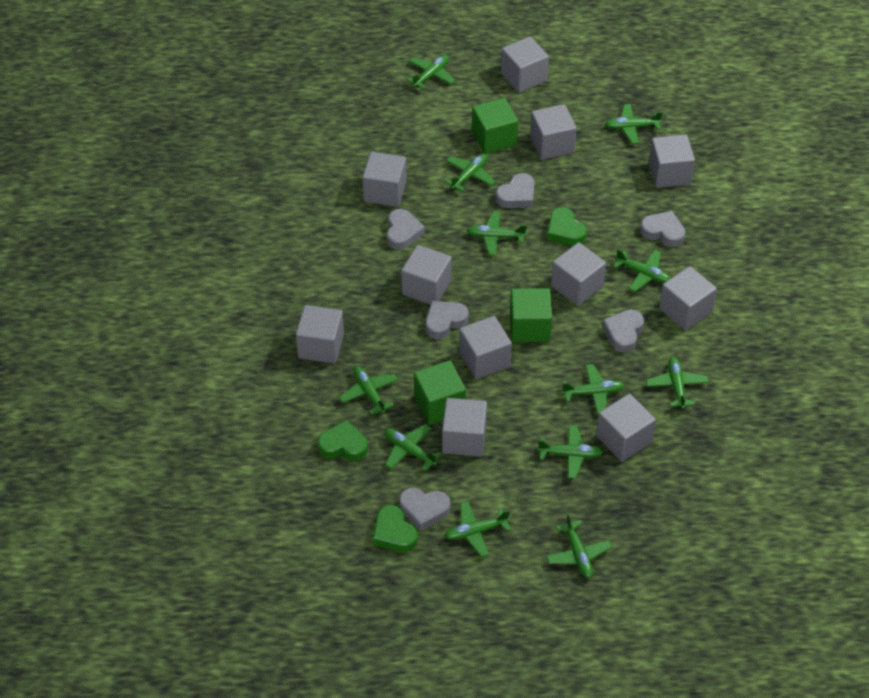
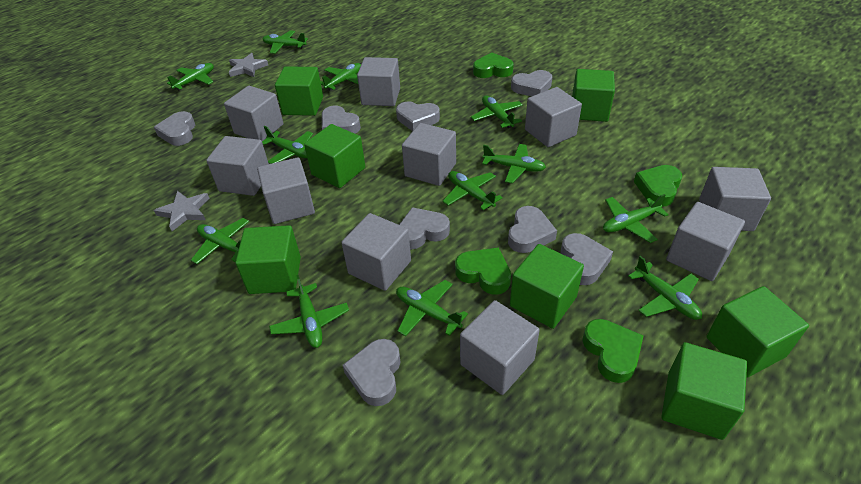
green cube: 3 -> 7
green heart: 3 -> 4
grey cube: 11 -> 10
grey heart: 6 -> 8
grey star: 0 -> 2

